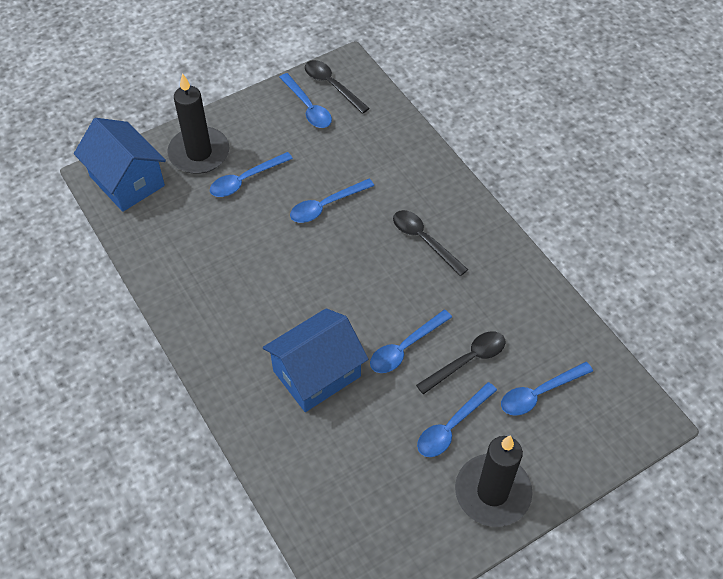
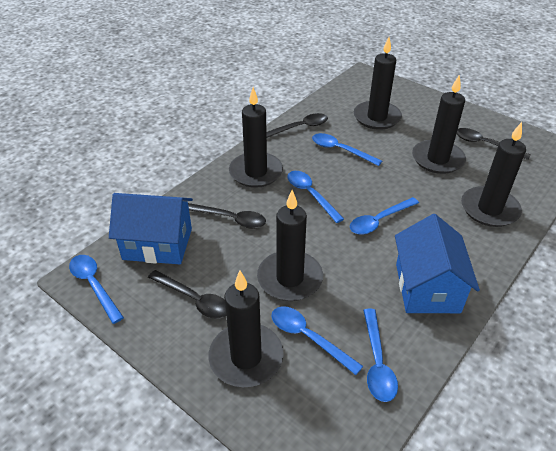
black candle: 2 -> 6
black spoon: 3 -> 4

